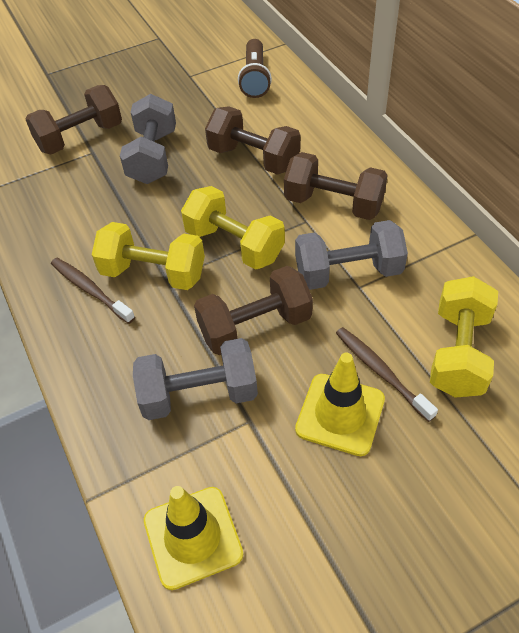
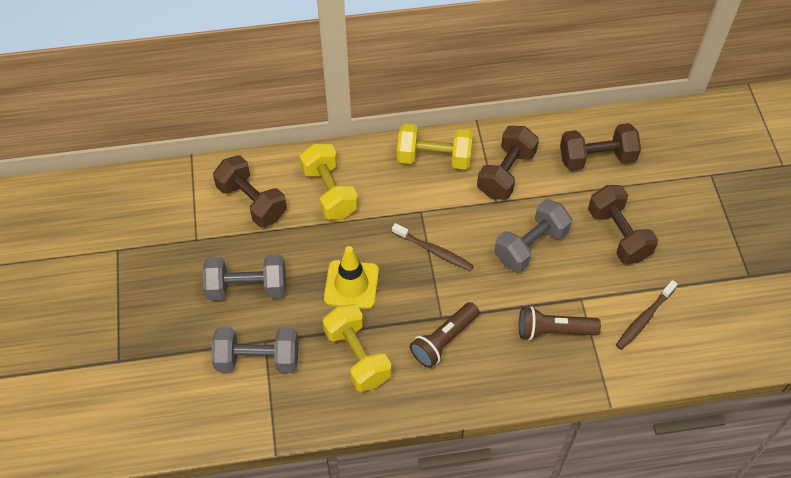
brown flashlight: 1 -> 2
yellow traffic cone: 2 -> 1

